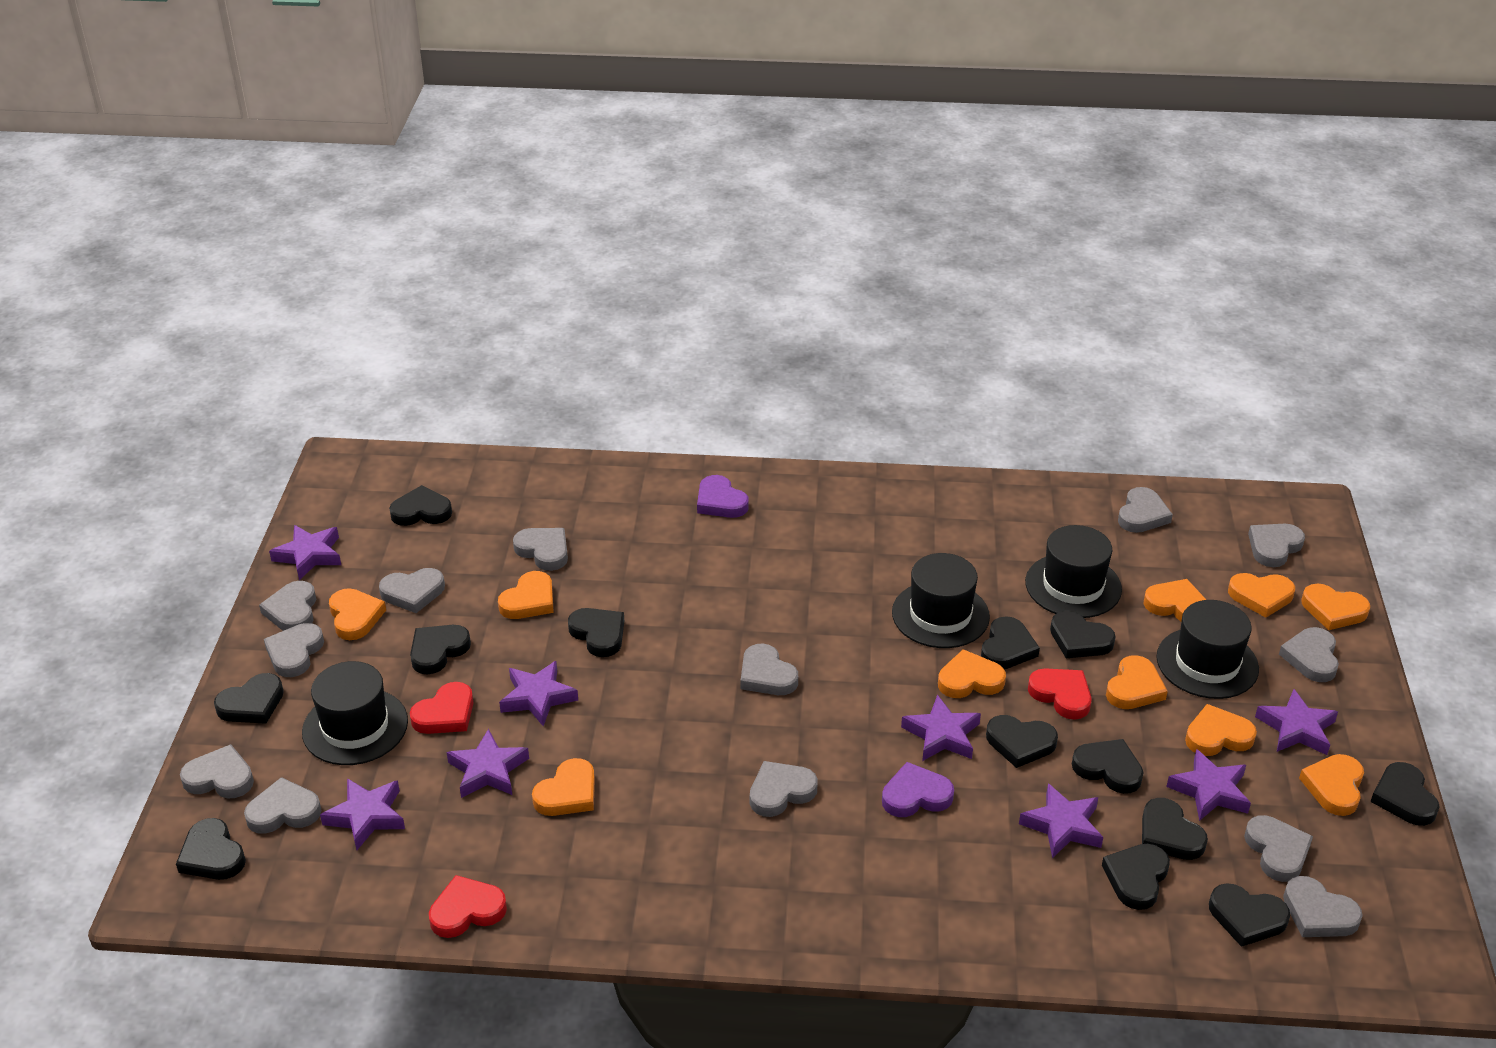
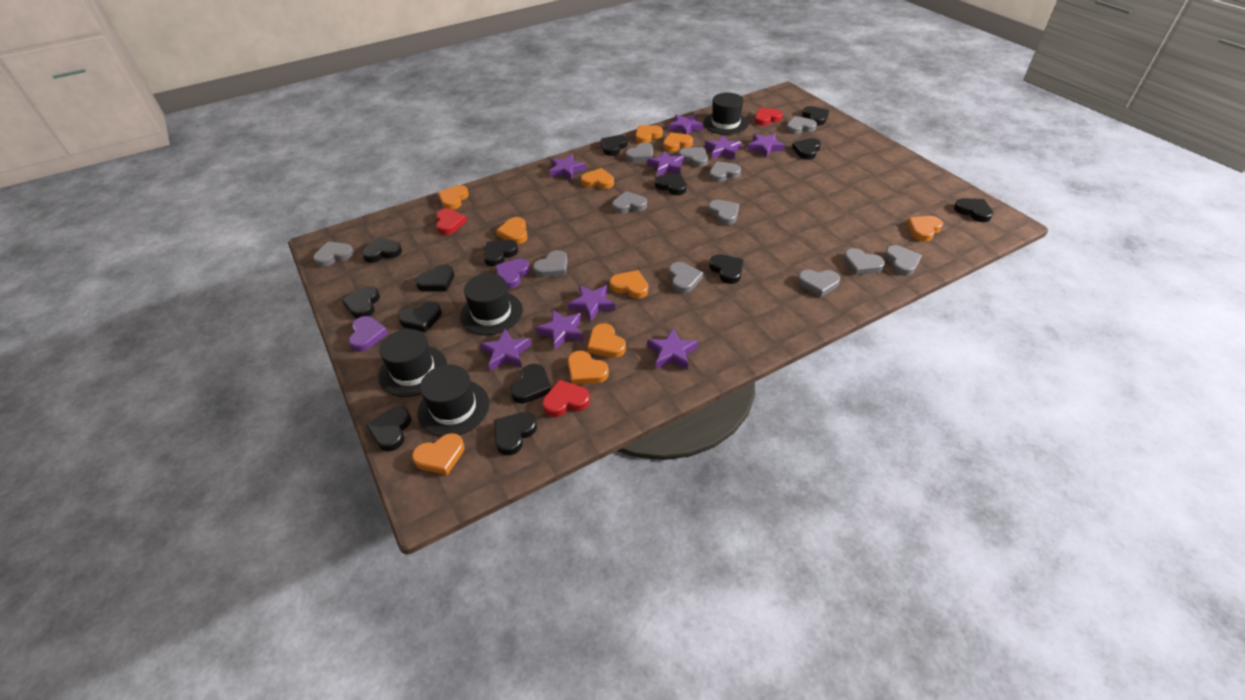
black heart: 13 -> 14
grey heart: 13 -> 12
purple star: 8 -> 9

